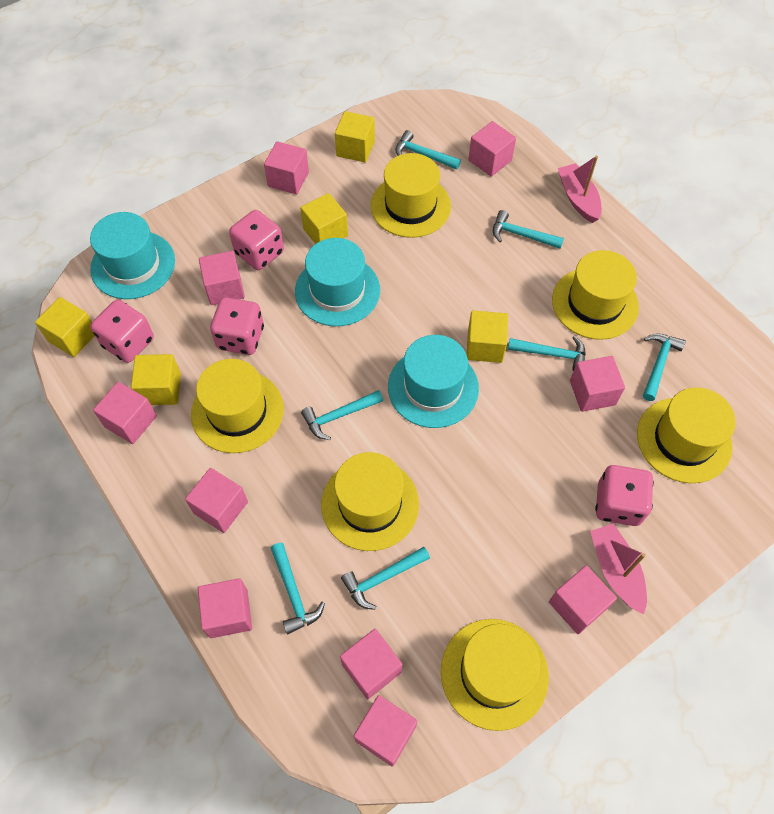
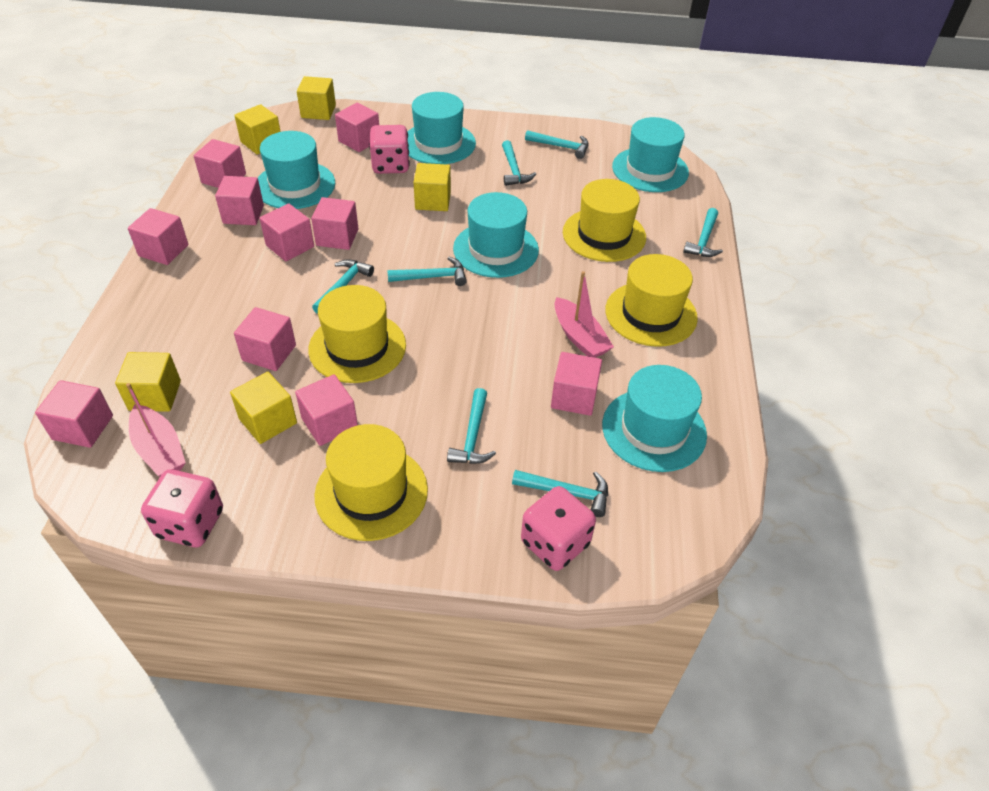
pink dice: 4 -> 3
turquoise hat: 3 -> 5
yellow hat: 6 -> 4

